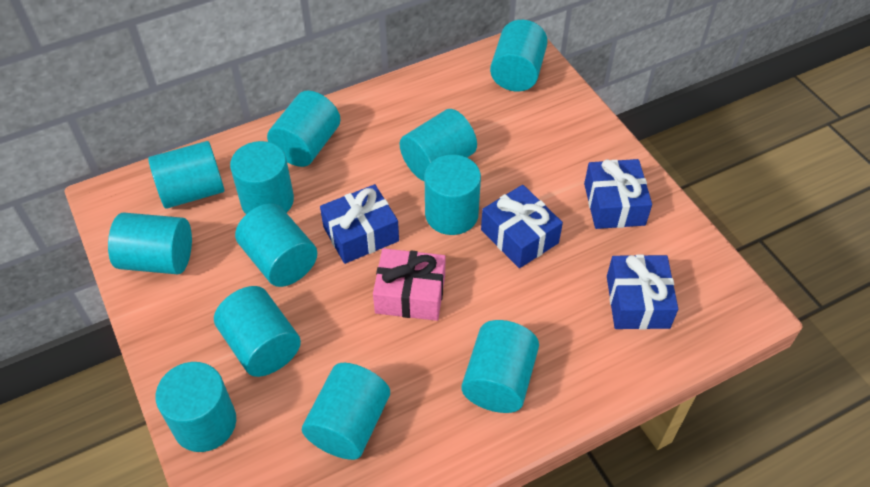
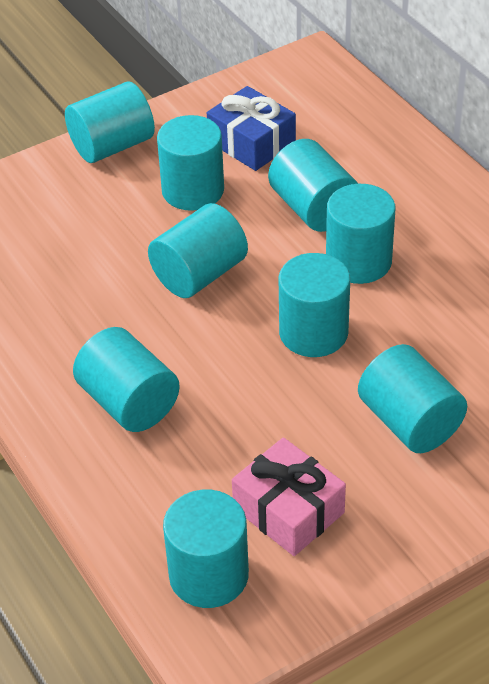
blue gift: 4 -> 1
turquoise cylinder: 12 -> 9

